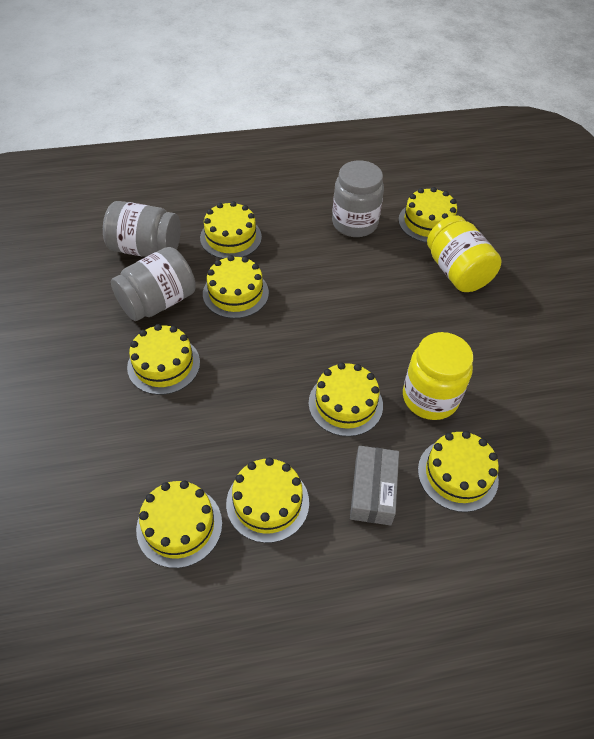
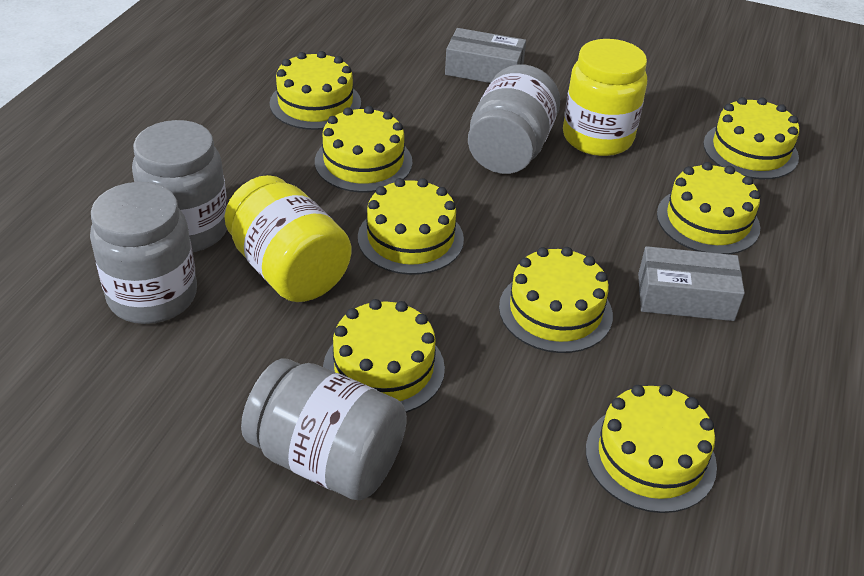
grey box: 1 -> 2
grey jar: 3 -> 4

